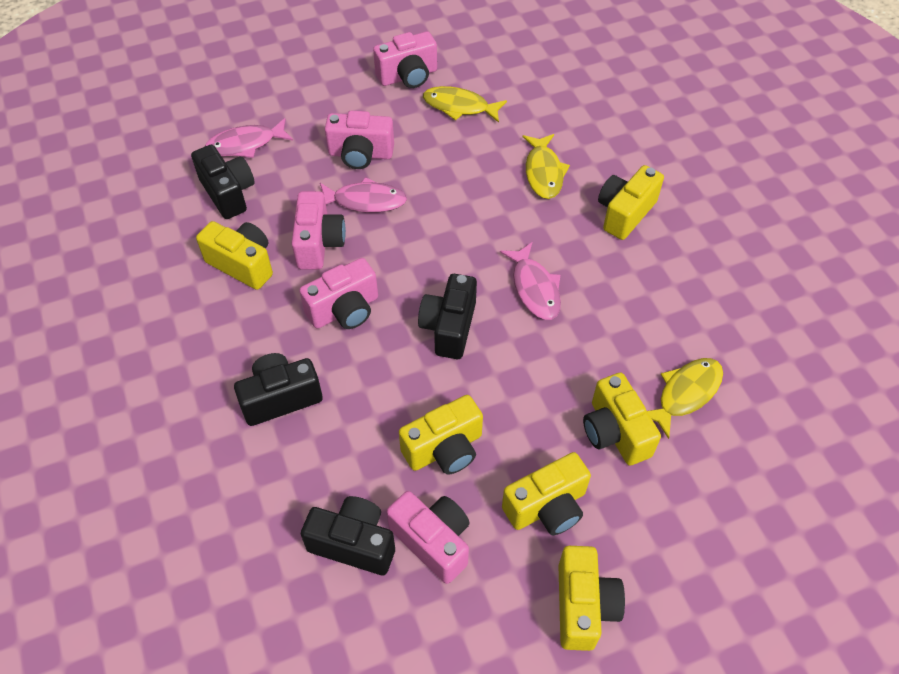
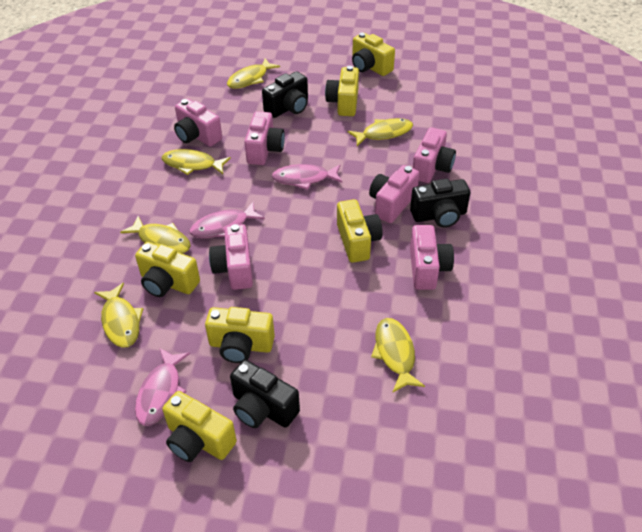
black camera: 4 -> 3
pink camera: 5 -> 6
yellow fish: 3 -> 6

